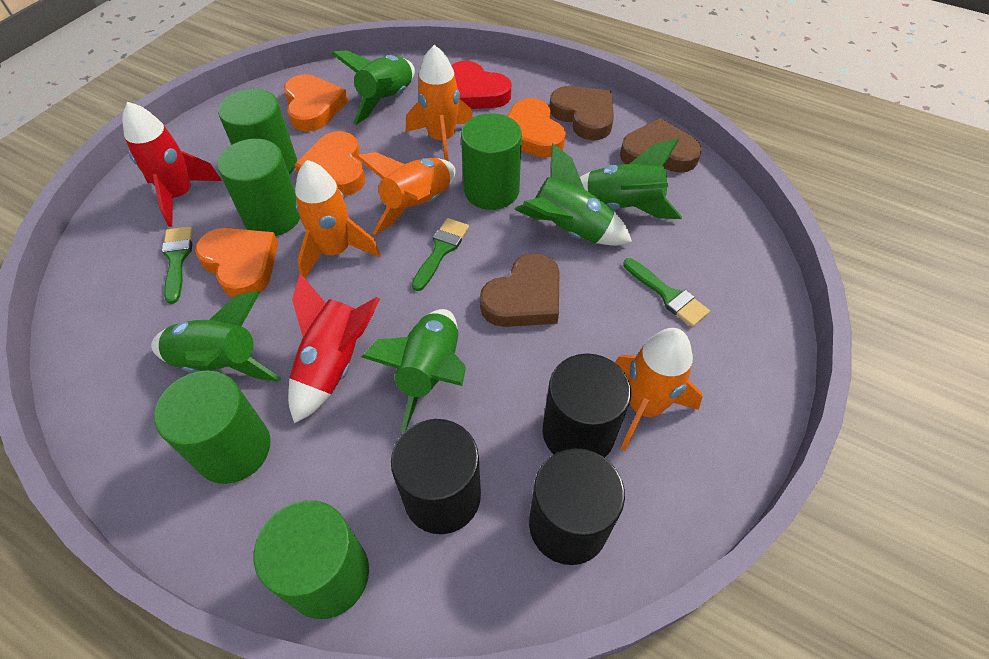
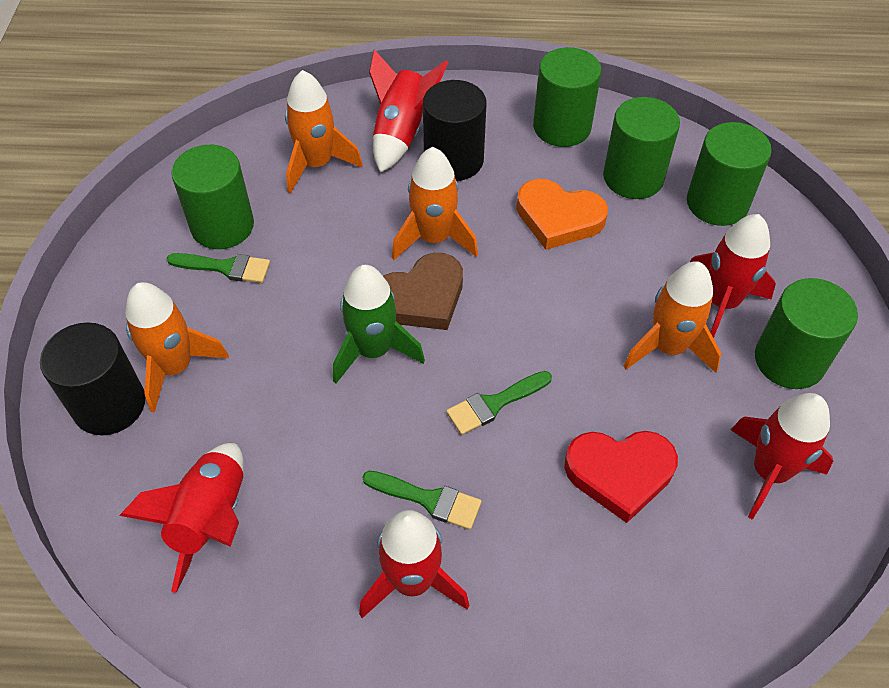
black cylinder: 3 -> 2
brown heart: 3 -> 1
green rocket: 5 -> 1
orange heart: 4 -> 1
red rocket: 2 -> 5

